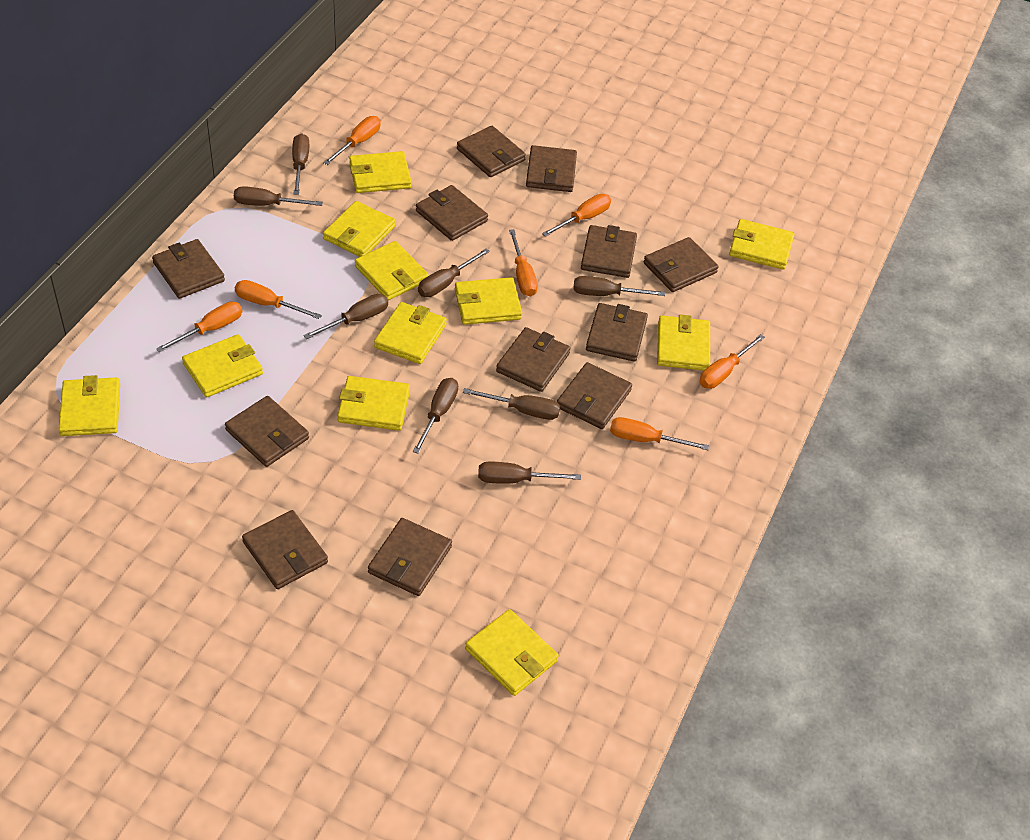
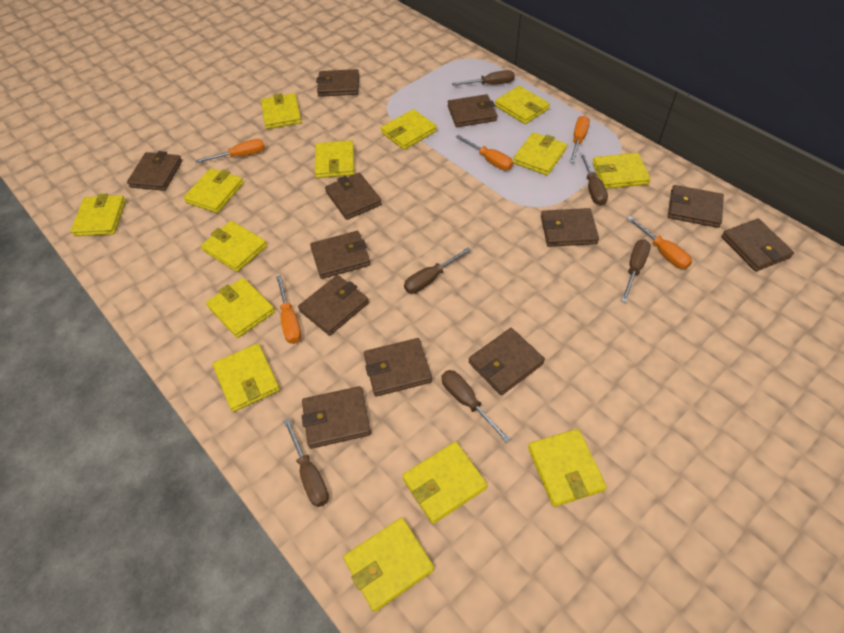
brown screwdriver: 8 -> 6
orange screwdriver: 7 -> 5
yellow wallet: 11 -> 14

